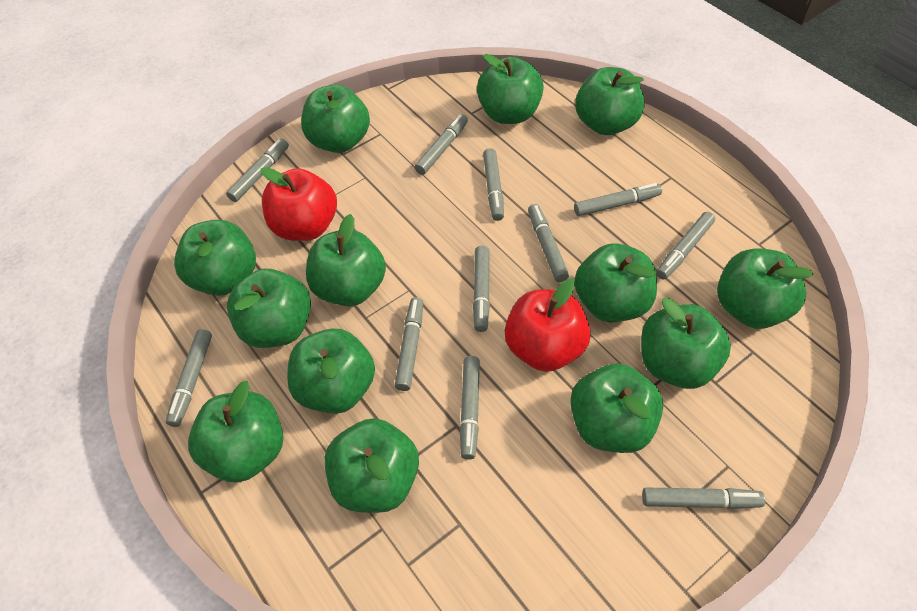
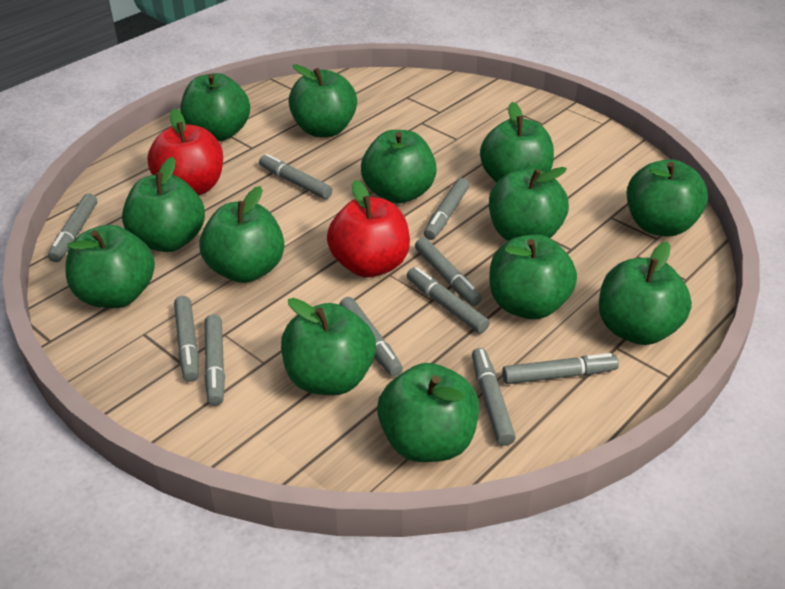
grey marker: 11 -> 10

